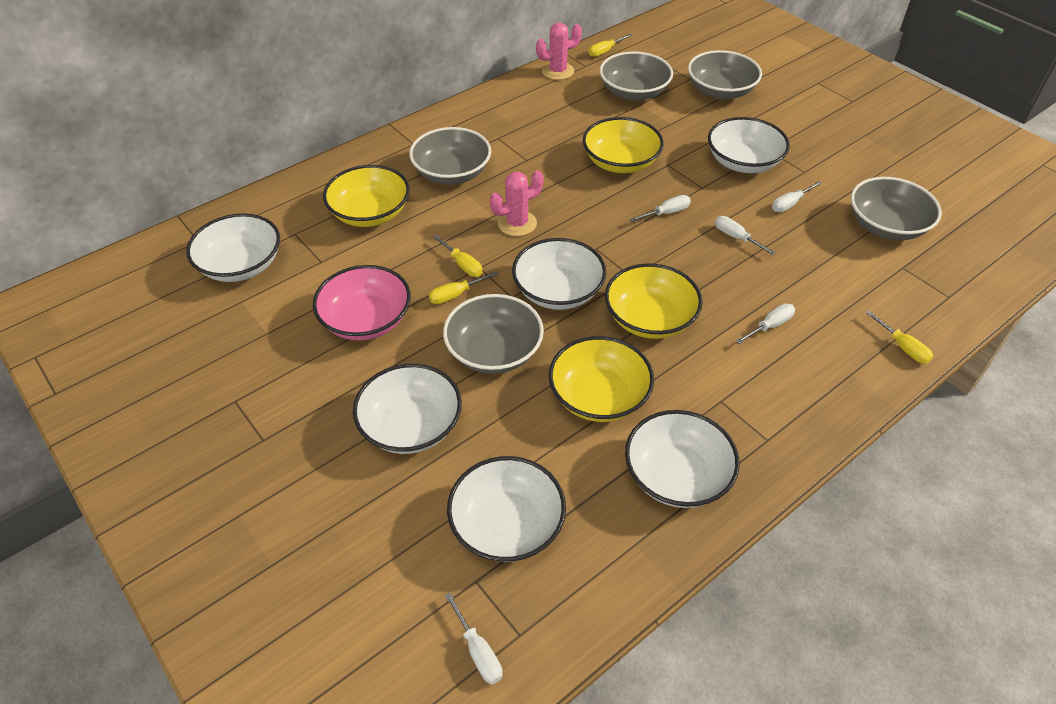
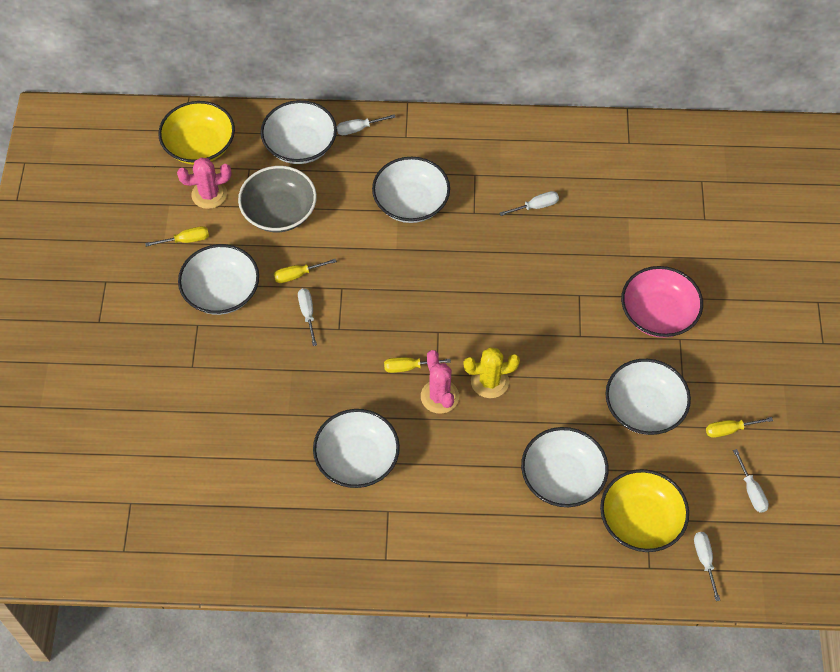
grey bowl: 5 -> 1
yellow bowl: 4 -> 2
yellow cactus: 0 -> 1

